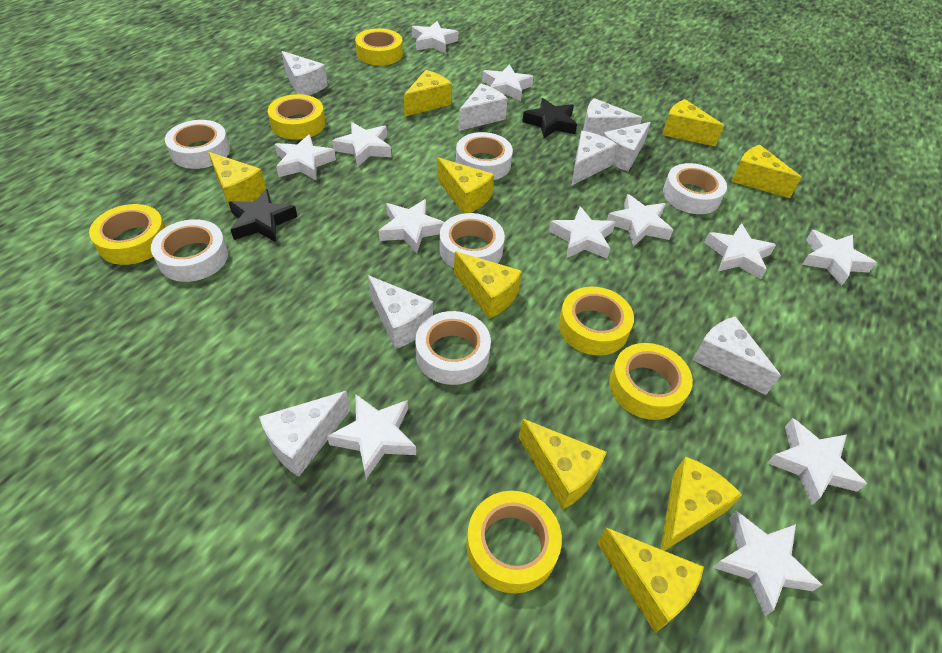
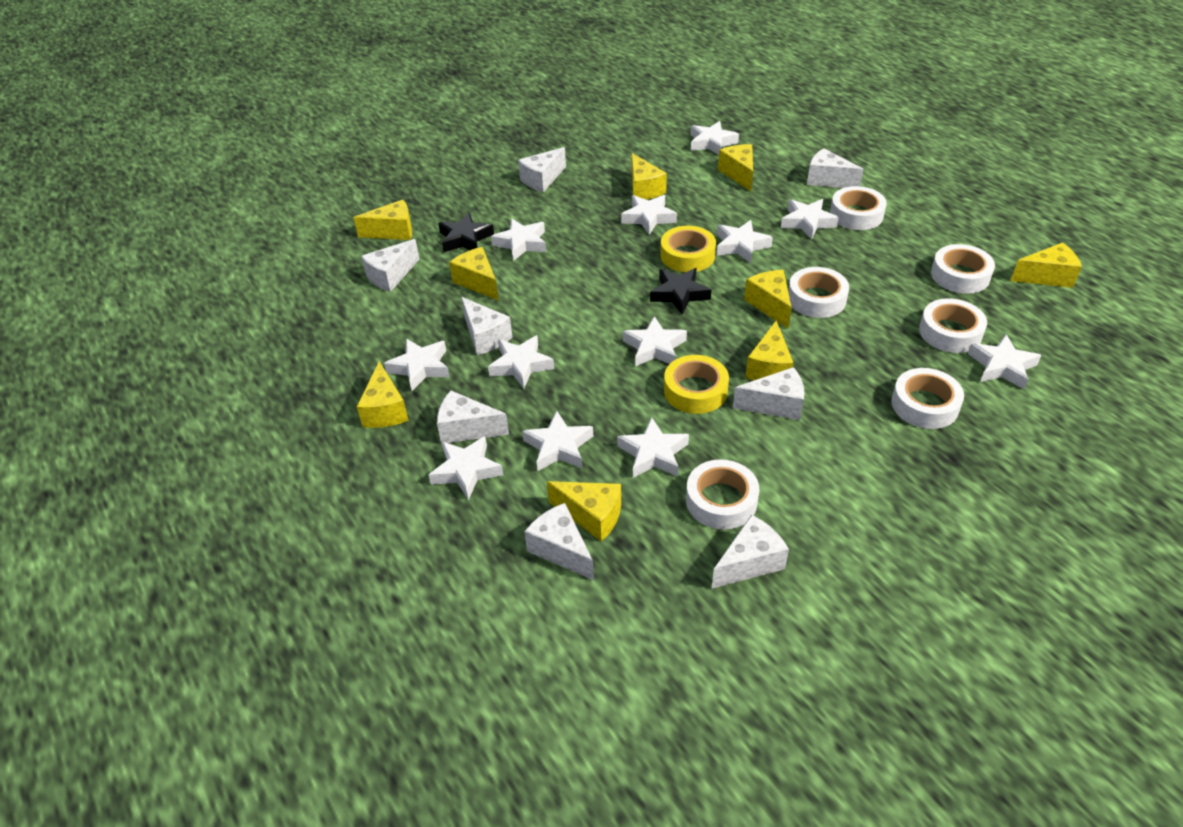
yellow tape: 6 -> 2

